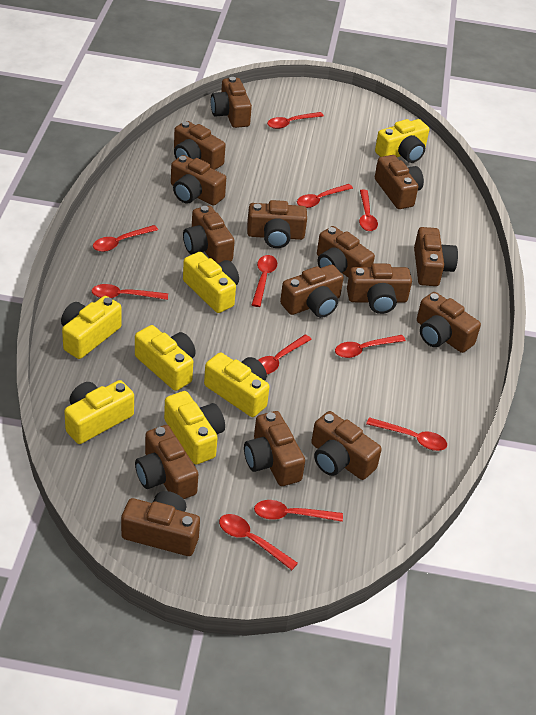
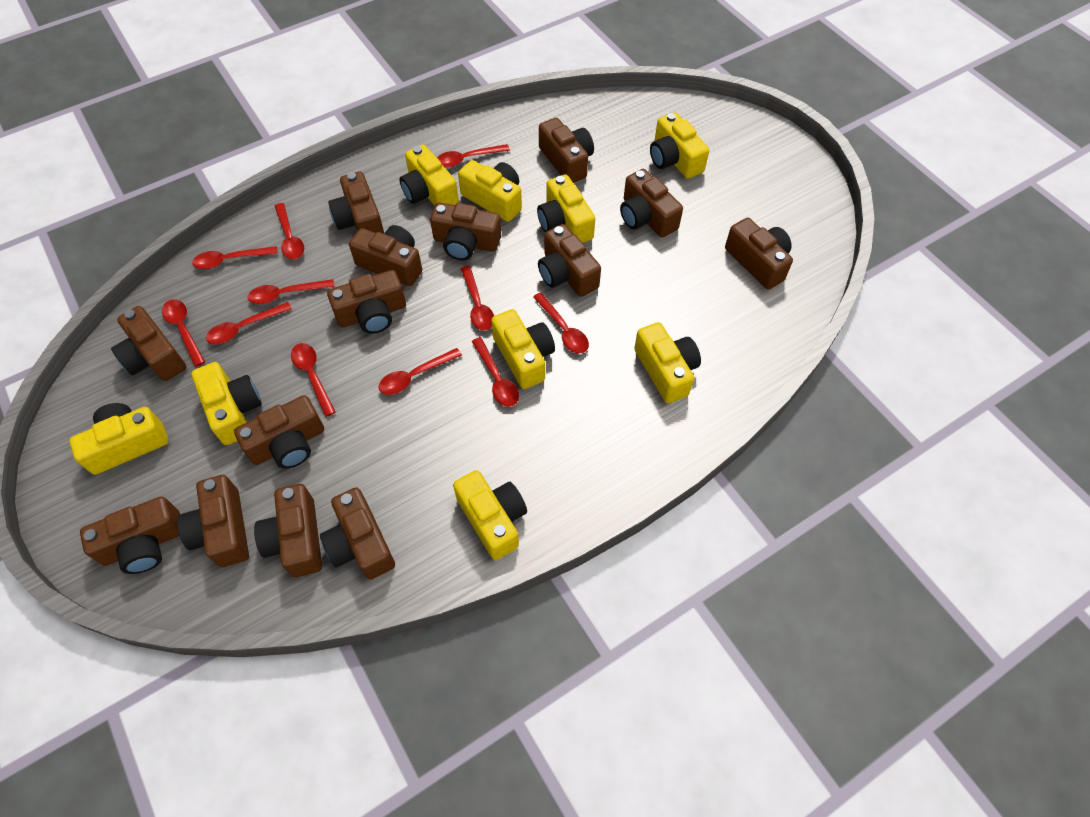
brown camera: 15 -> 14
yellow camera: 7 -> 9

